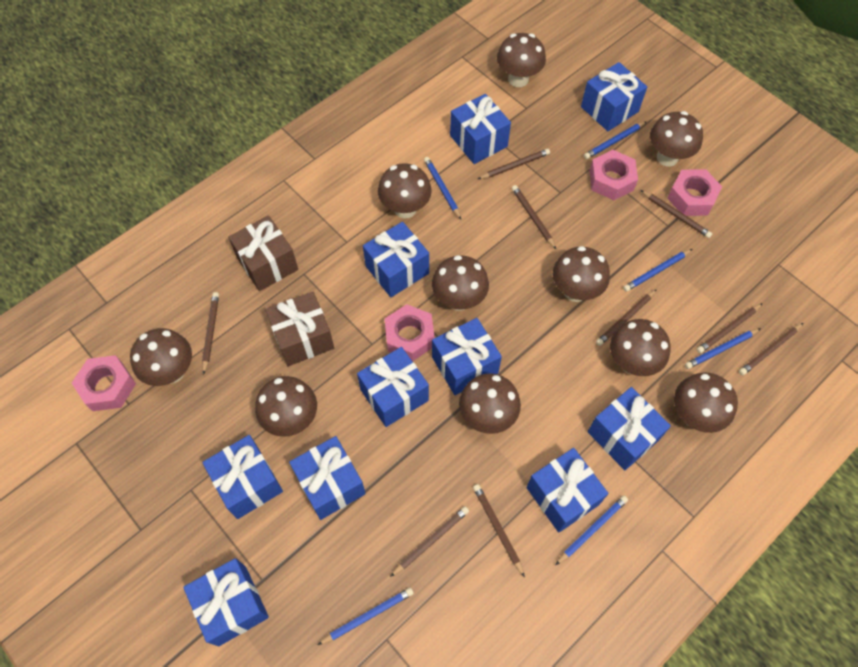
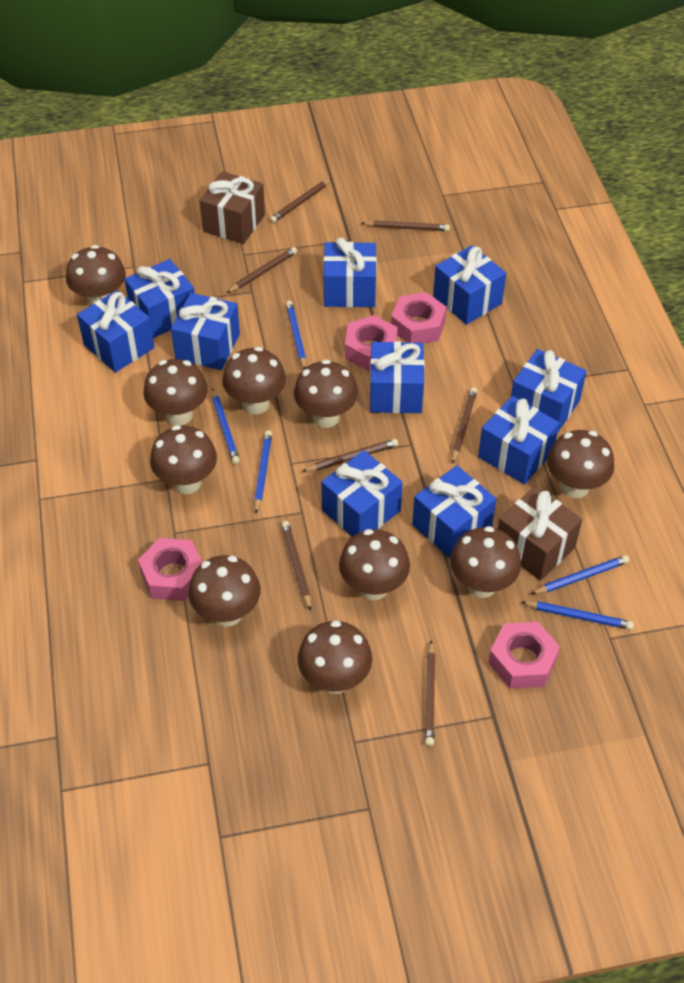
blue pencil: 6 -> 5
brown pencil: 9 -> 7

